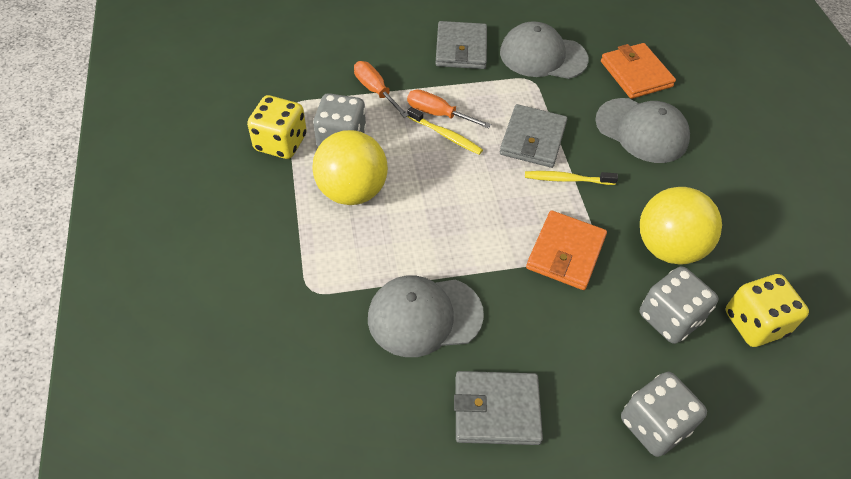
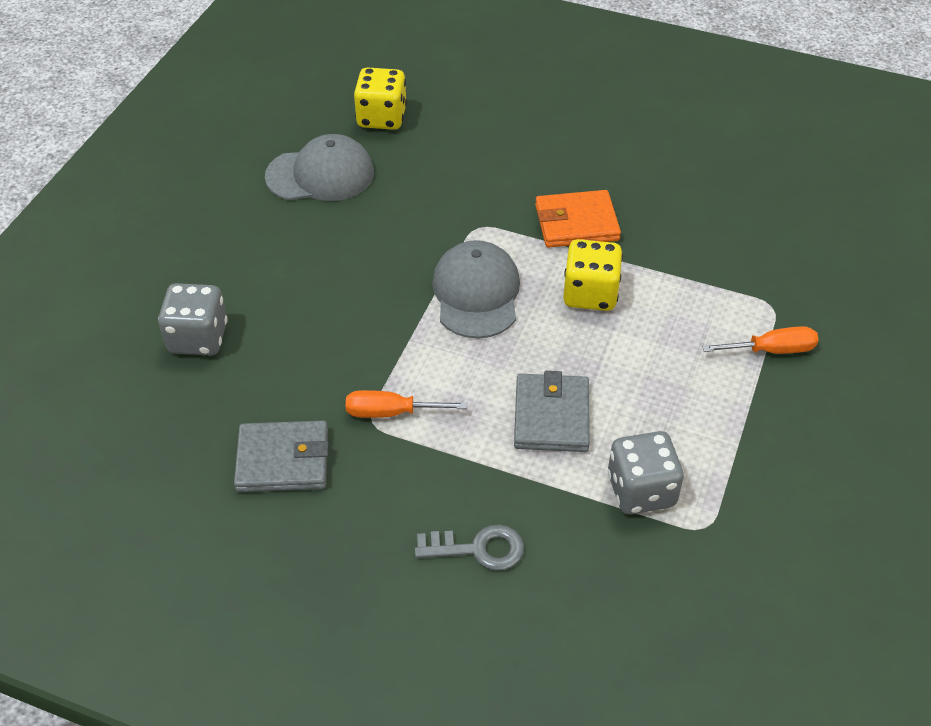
grey cap: 3 -> 2
grey dice: 3 -> 2
grey key: 0 -> 1
grey wallet: 3 -> 2
orange wallet: 2 -> 1
yellow ball: 2 -> 0
yellow toothbrush: 2 -> 0

